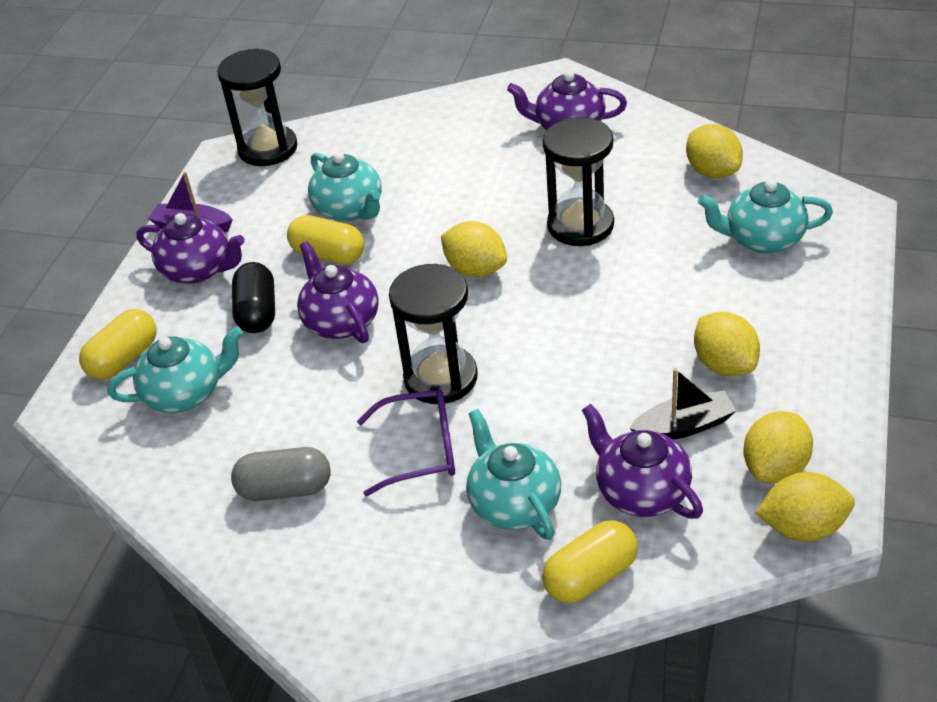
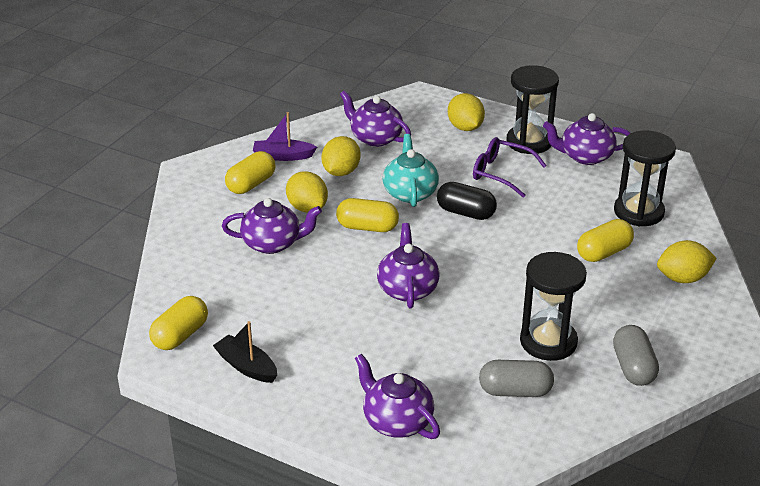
grey capsule: 1 -> 2
purple teapot: 4 -> 5
turquoise teapot: 4 -> 1
yellow capsule: 3 -> 4
yellow lemon: 5 -> 4

